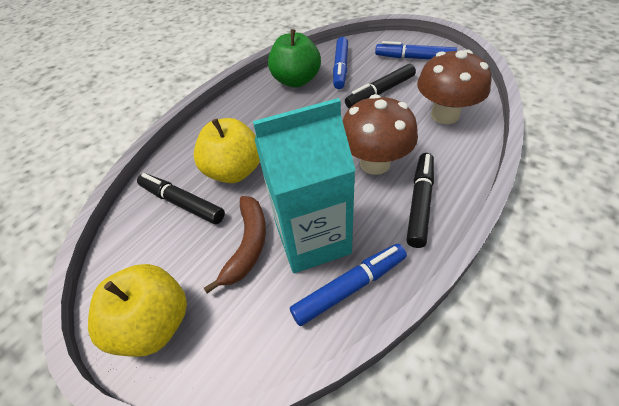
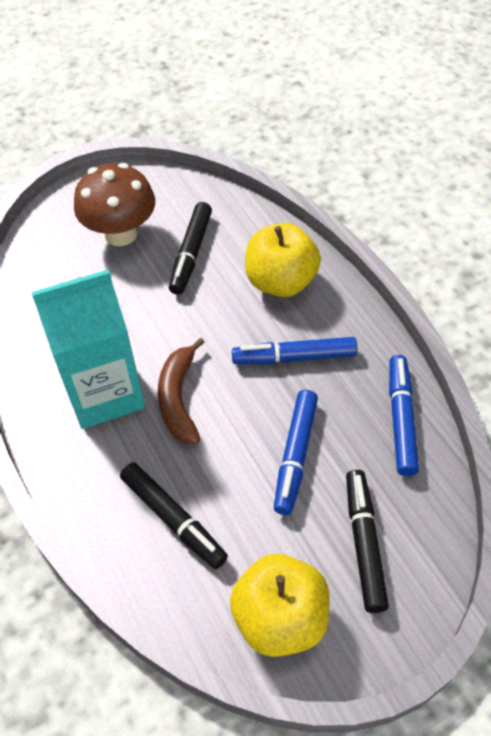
brown mushroom: 2 -> 1
green apple: 1 -> 0

